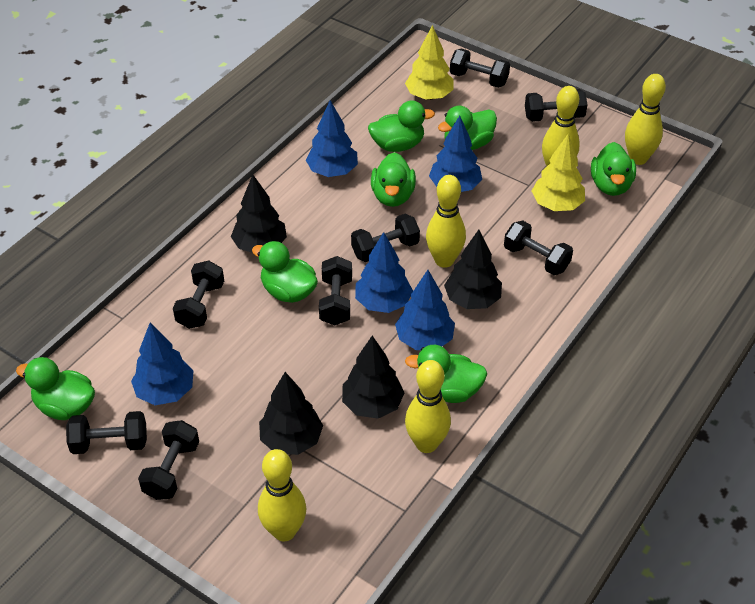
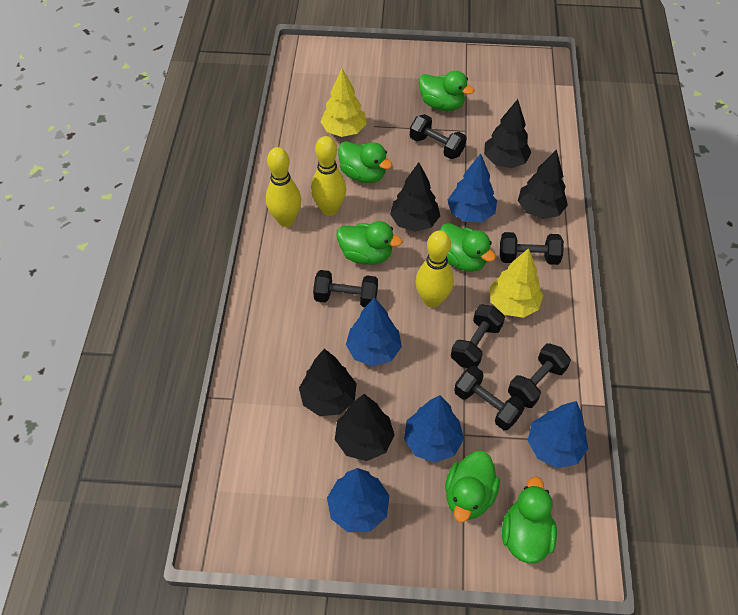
black dumbbell: 8 -> 6
black tree: 4 -> 5
green duck: 7 -> 6
yellow bowling pin: 5 -> 3

